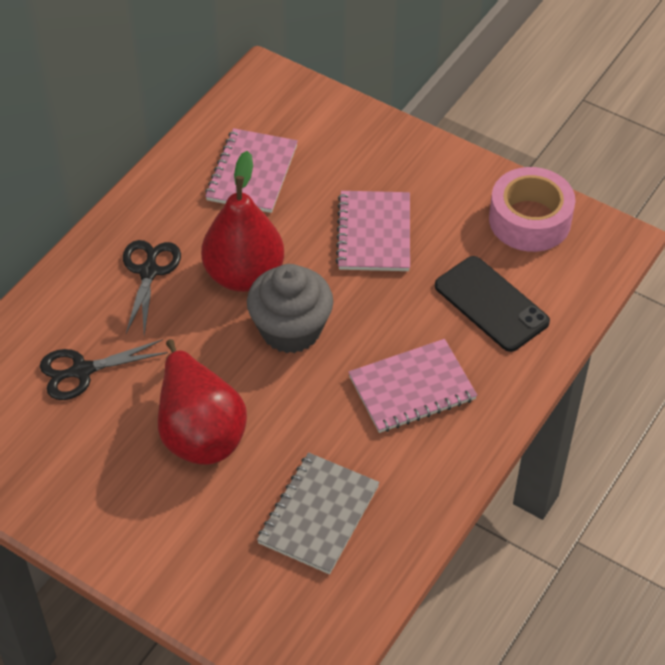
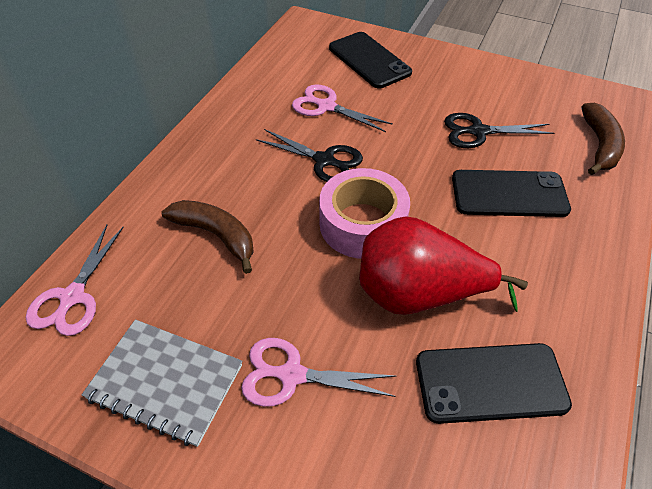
black phone: 1 -> 3
brown banana: 0 -> 2
grey cupcake: 1 -> 0
pink notebook: 3 -> 0
pink scissors: 0 -> 3
red pear: 2 -> 1

